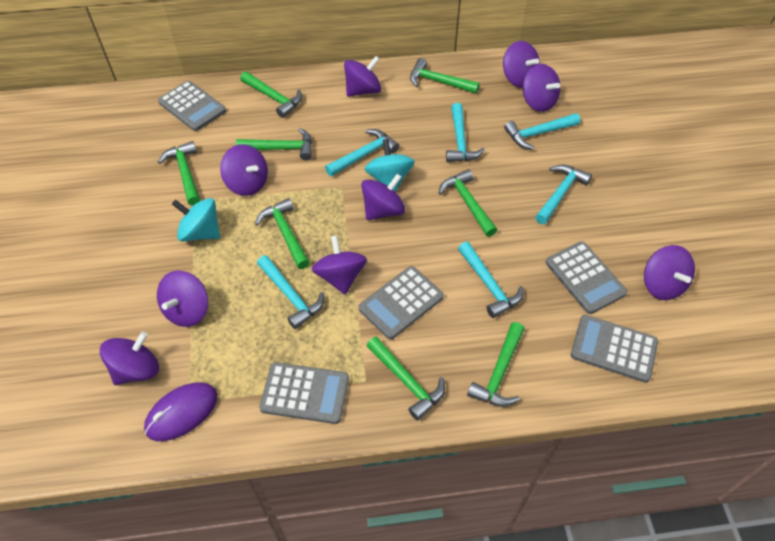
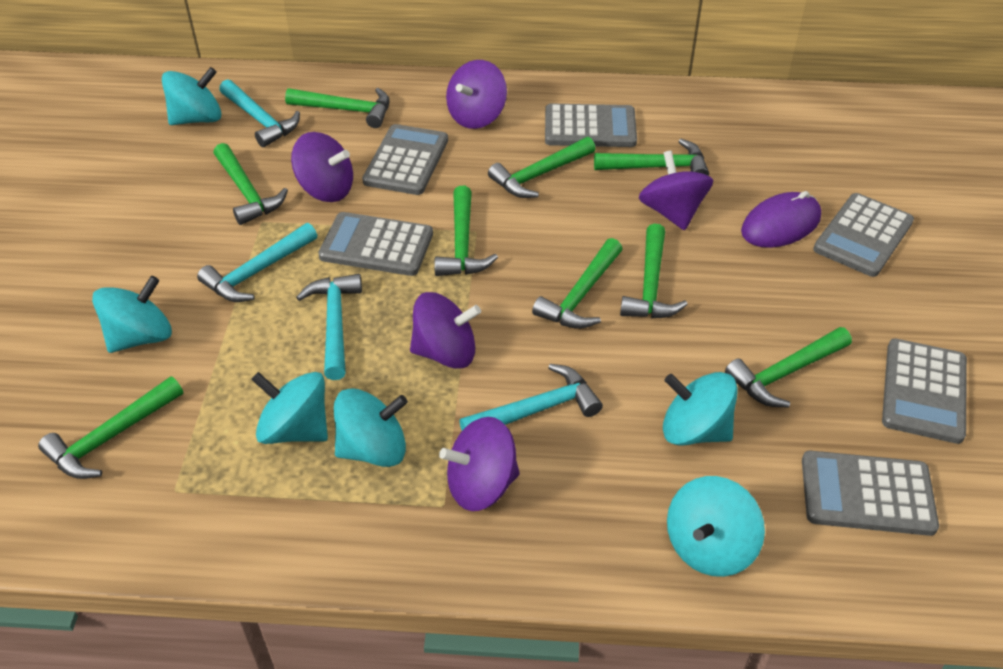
green hammer: 8 -> 9
grey calculator: 5 -> 6
purple spinning top: 9 -> 5
turquoise hammer: 6 -> 4
turquoise spinning top: 2 -> 6

